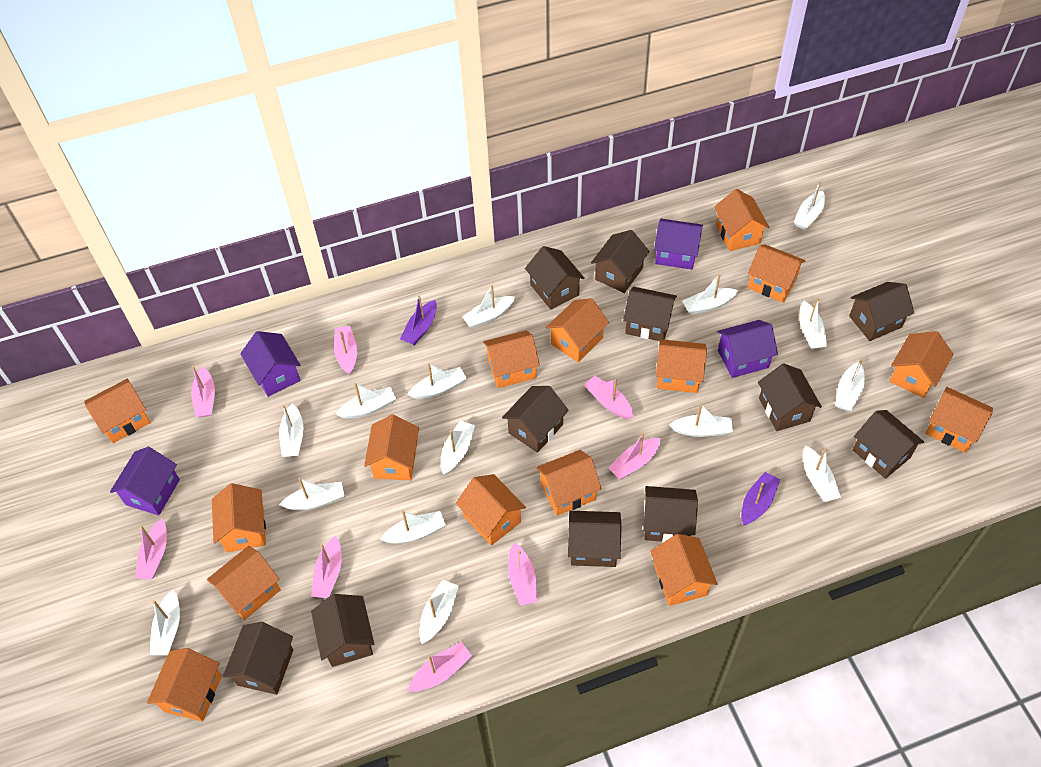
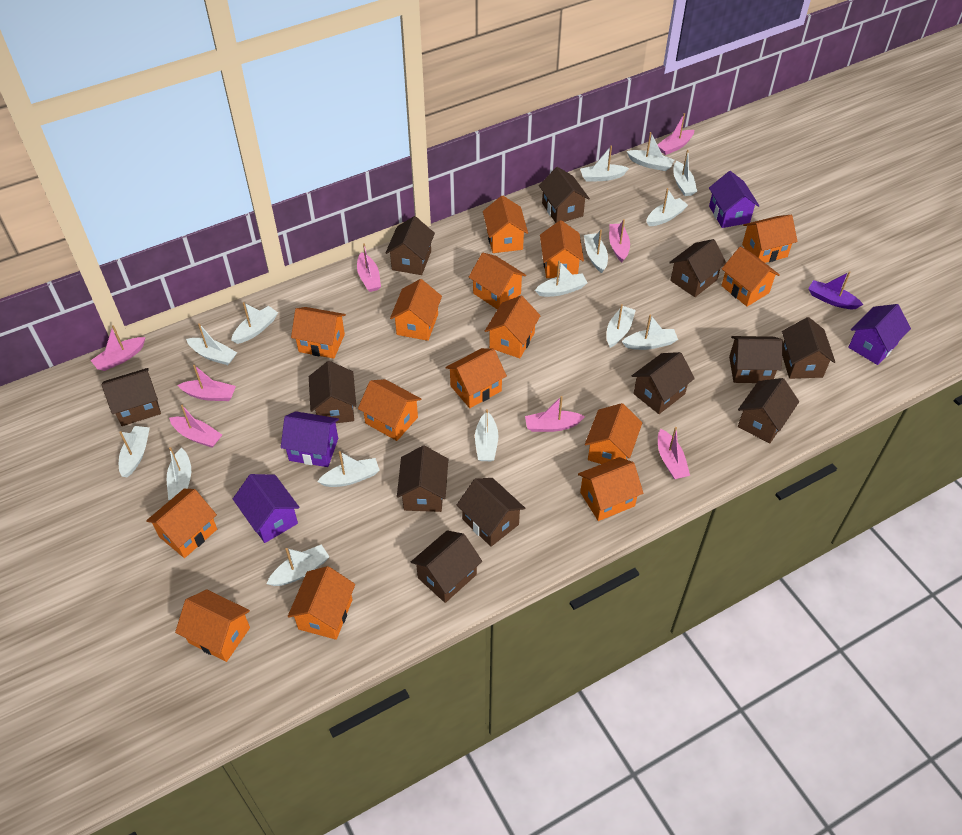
brown house: 11 -> 12
purple boat: 2 -> 1

